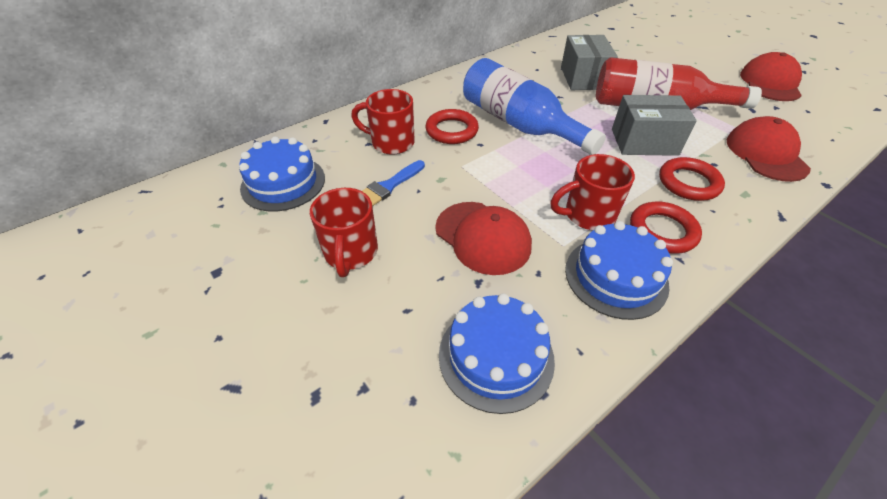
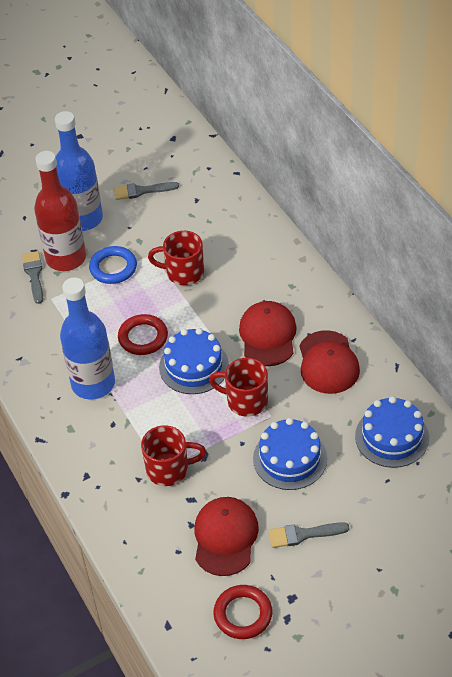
blue bottle: 1 -> 2
blue brush: 1 -> 0
blue ring: 0 -> 1
grey box: 2 -> 0
grey brush: 0 -> 3
red ring: 3 -> 2

